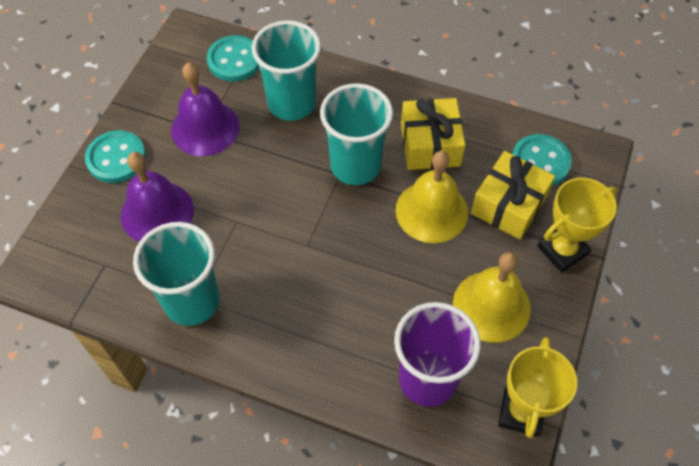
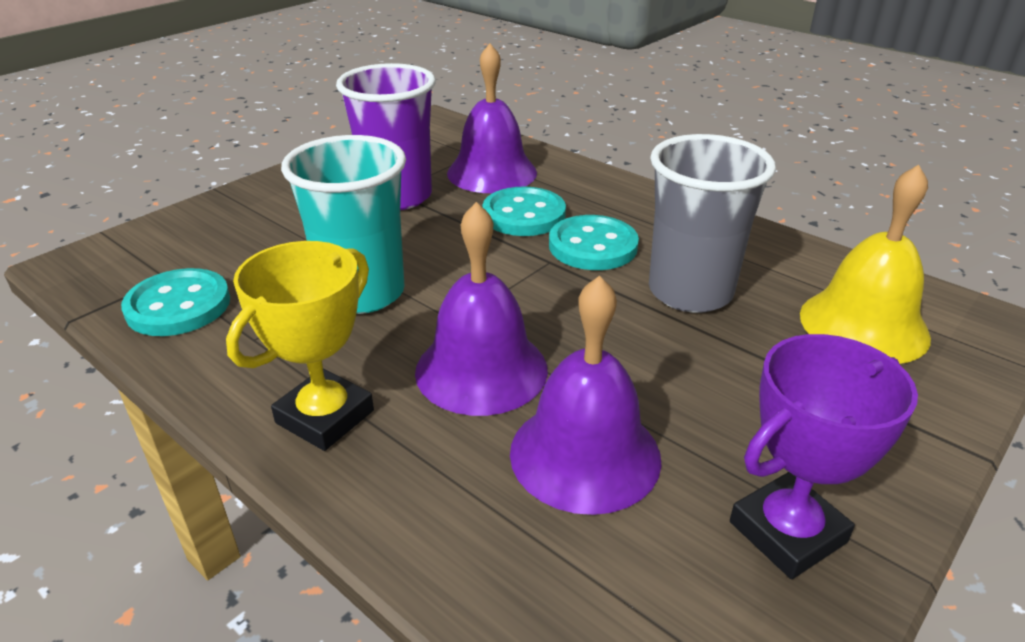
grey cup: 0 -> 1
purple bell: 2 -> 3
purple trophy: 0 -> 1
turquoise cup: 3 -> 1
yellow bell: 2 -> 1
yellow gift: 2 -> 0
yellow trophy: 2 -> 1

